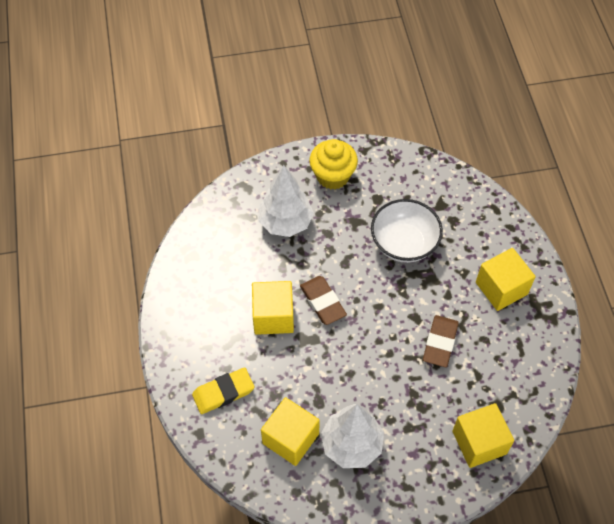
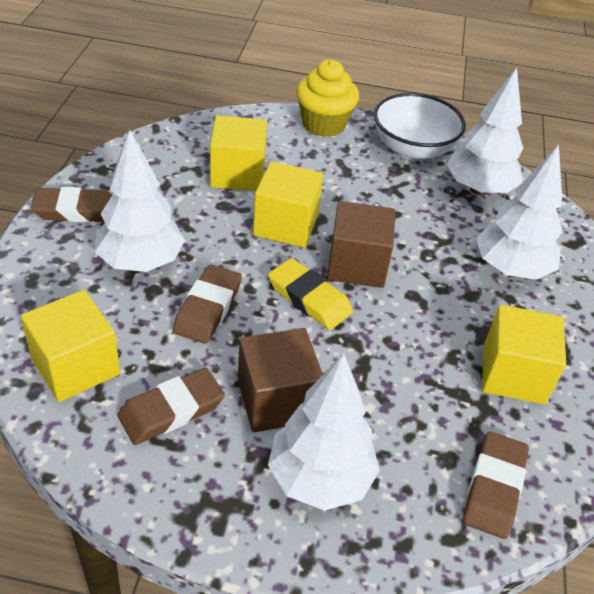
brown cube: 0 -> 2
brown eraser: 2 -> 4
white tree: 2 -> 4

